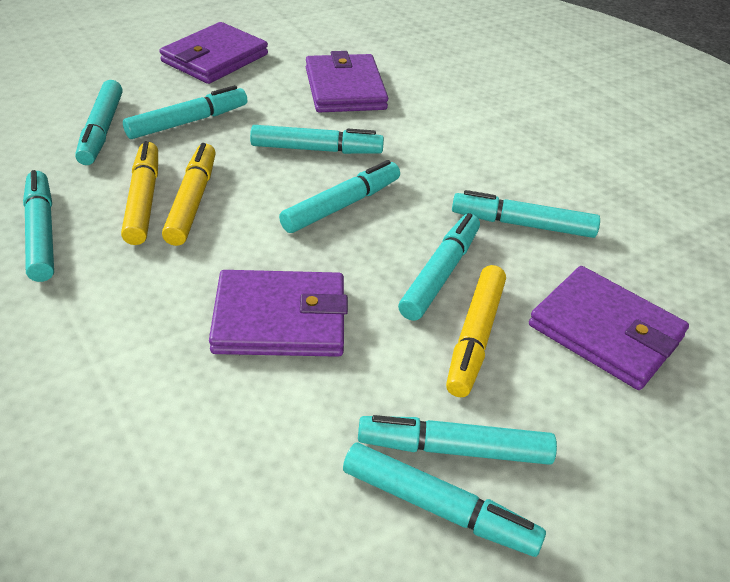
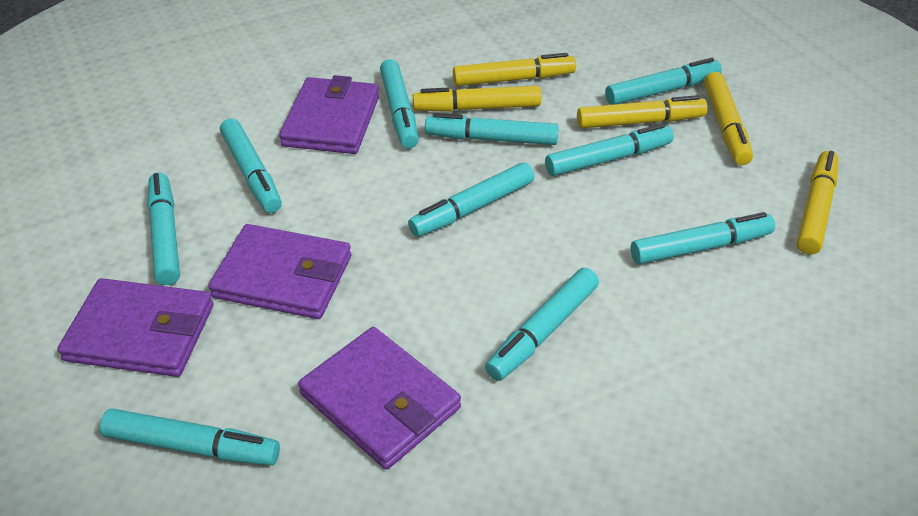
turquoise marker: 9 -> 10
yellow marker: 3 -> 5

